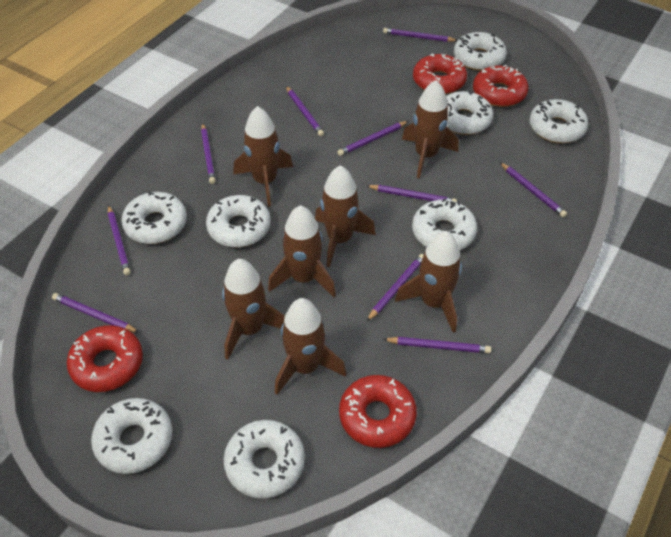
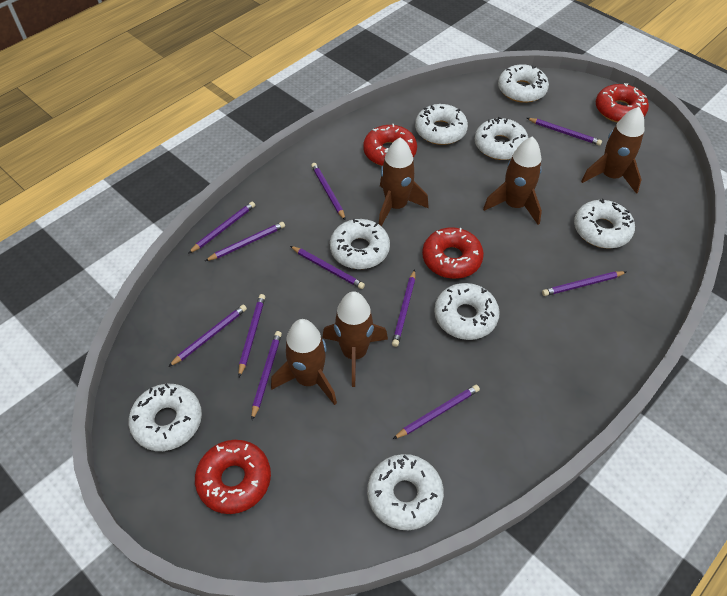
brown rocket: 7 -> 5
purple pencil: 10 -> 11

